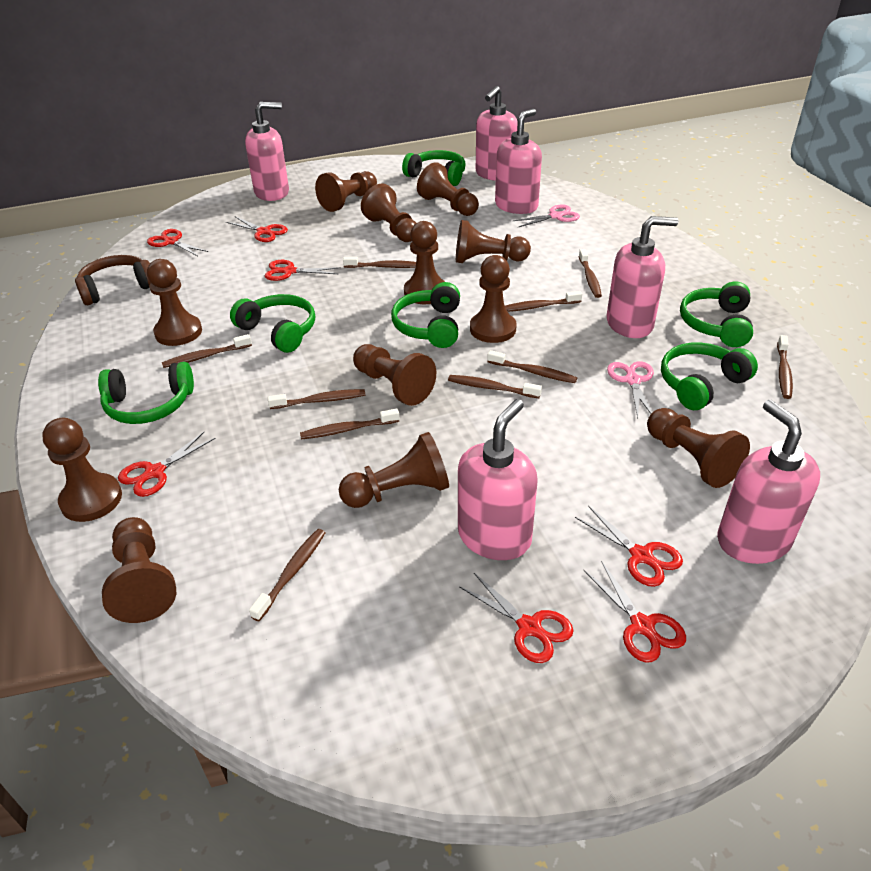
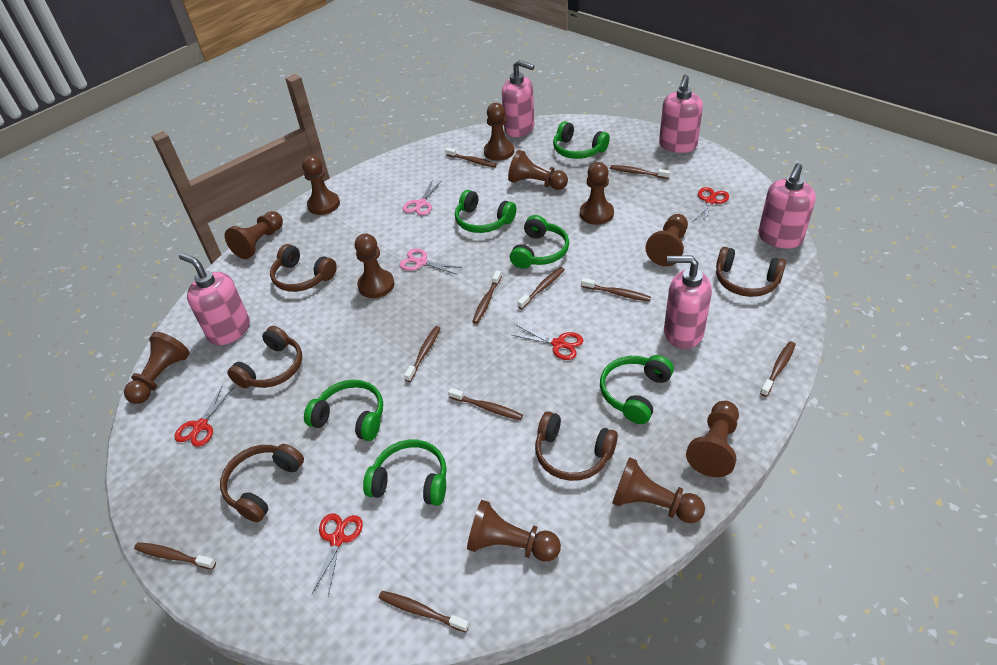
brown headphones: 1 -> 5
brown pawn: 12 -> 11
pink soap dispenser: 6 -> 5
red scissors: 7 -> 4

